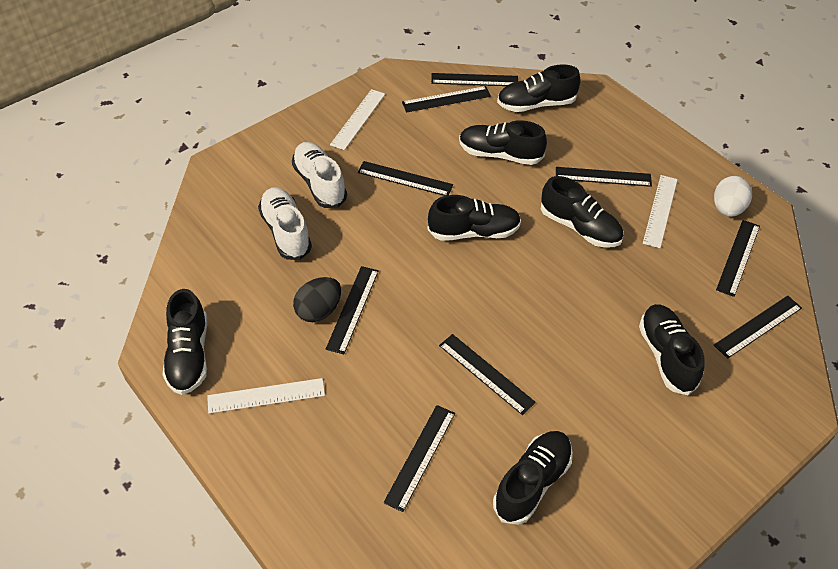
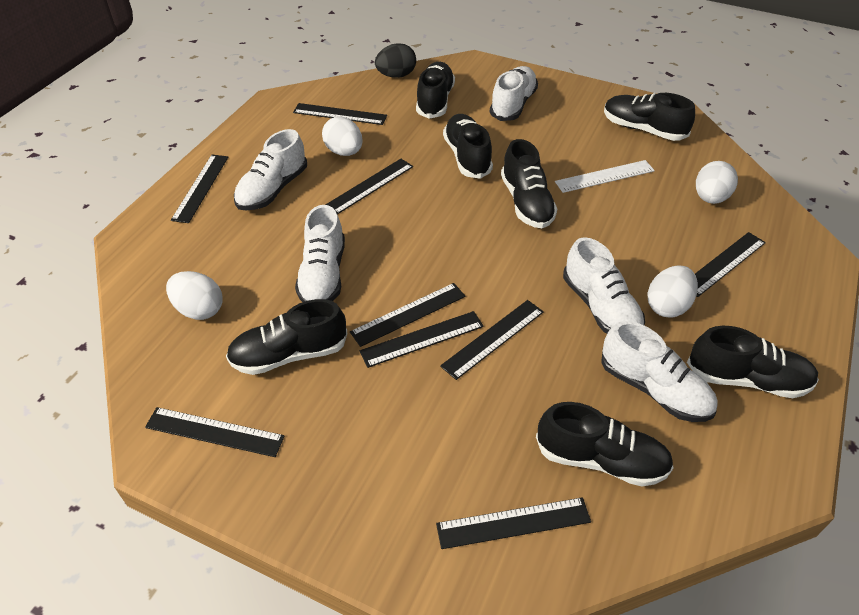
white egg: 1 -> 4
white ruler: 3 -> 1
white shoe: 2 -> 5

